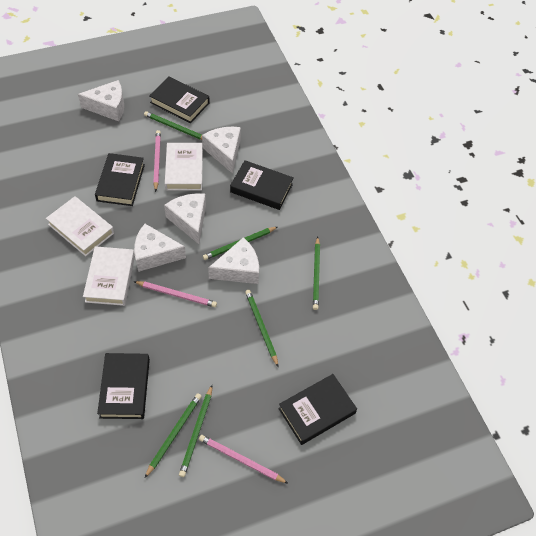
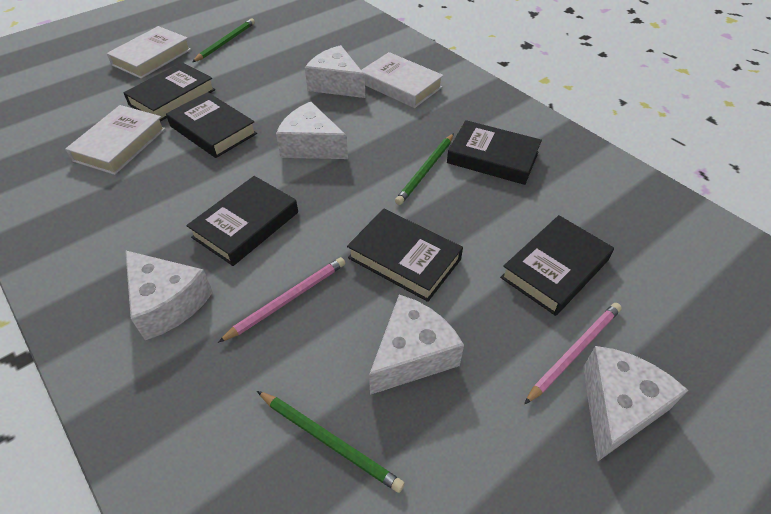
black book: 5 -> 6
green pencil: 6 -> 3
pink pencil: 3 -> 2

